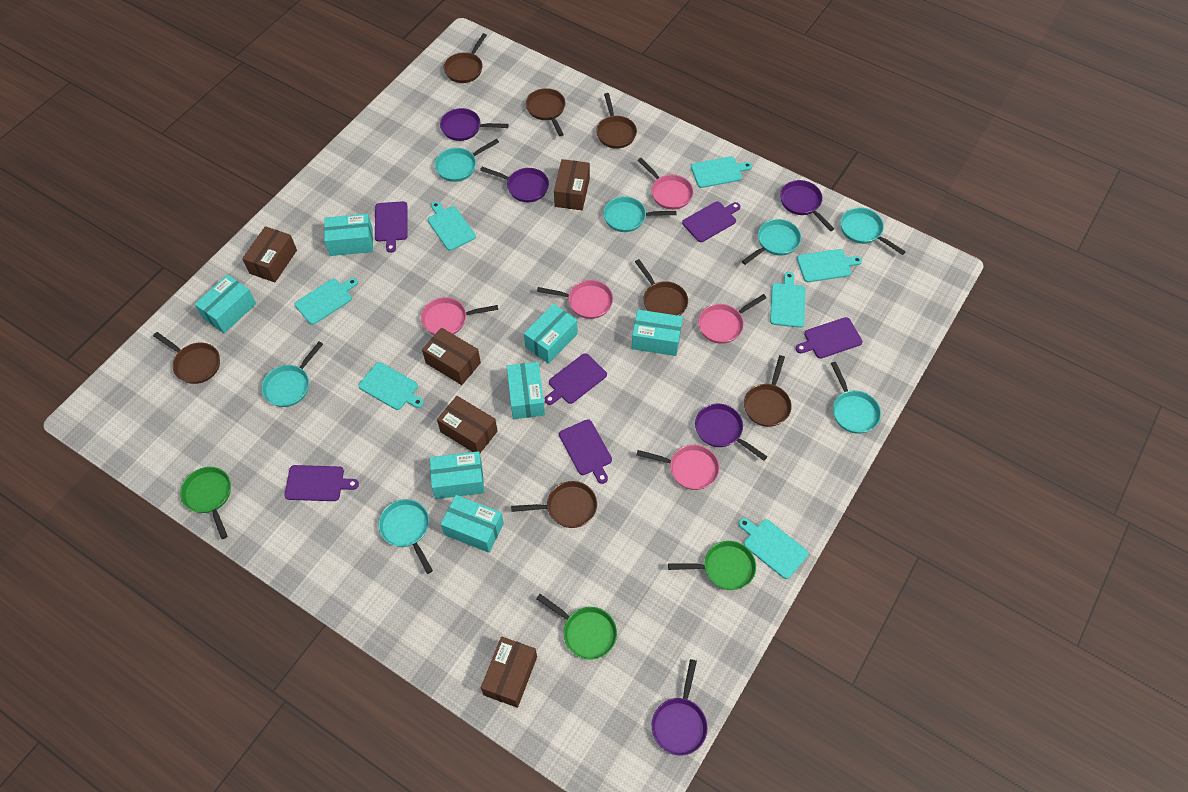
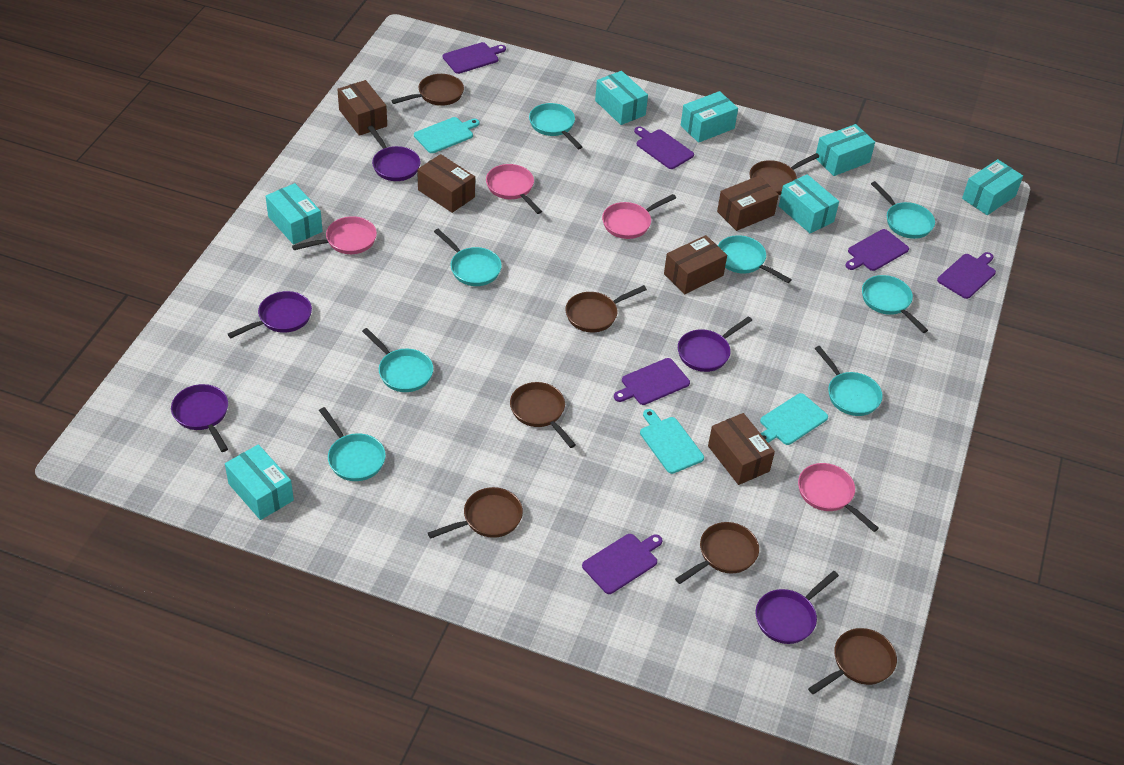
green pan: 3 -> 0
pink pan: 5 -> 4
turquoise cutting board: 7 -> 3
turquoise pan: 7 -> 8

